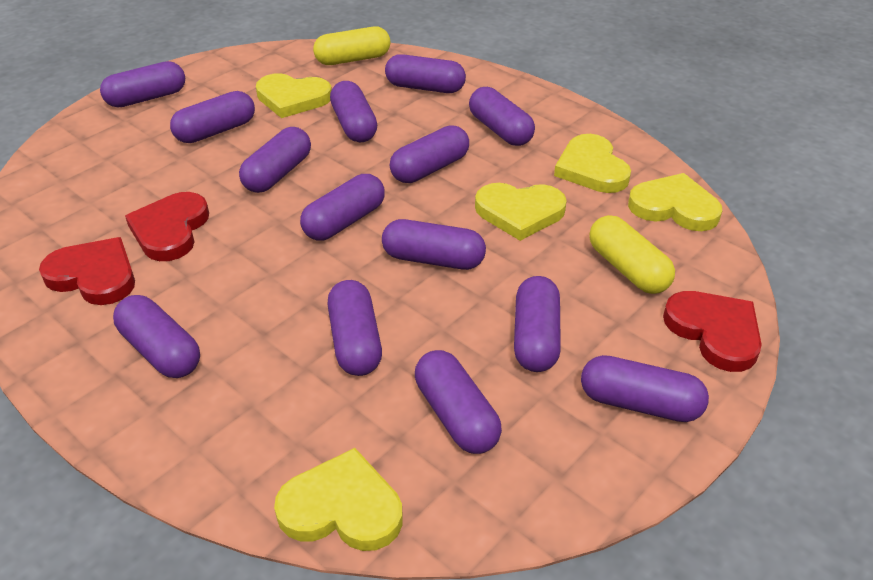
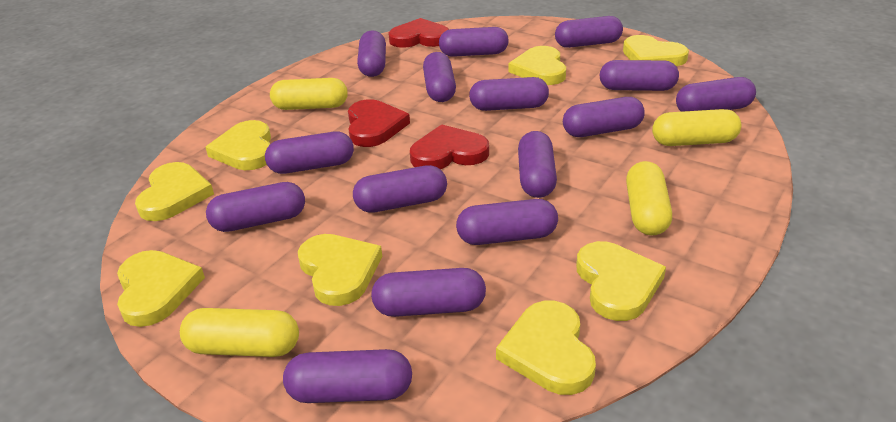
purple capsule: 14 -> 15
yellow capsule: 2 -> 4
yellow heart: 5 -> 8

